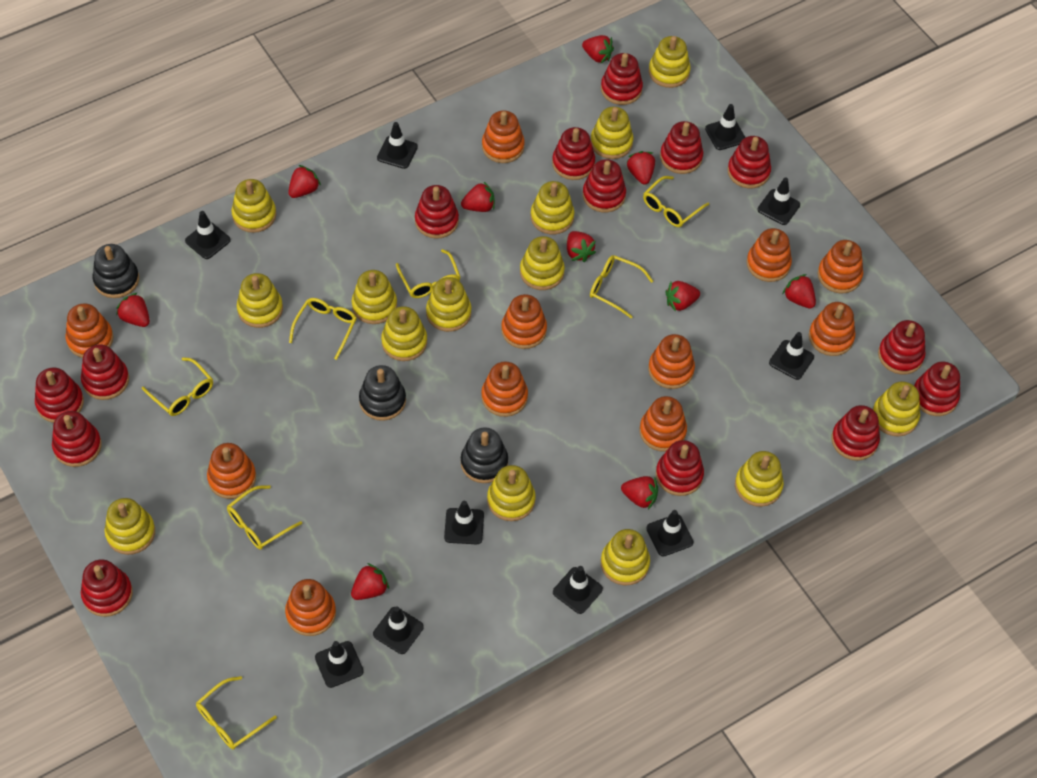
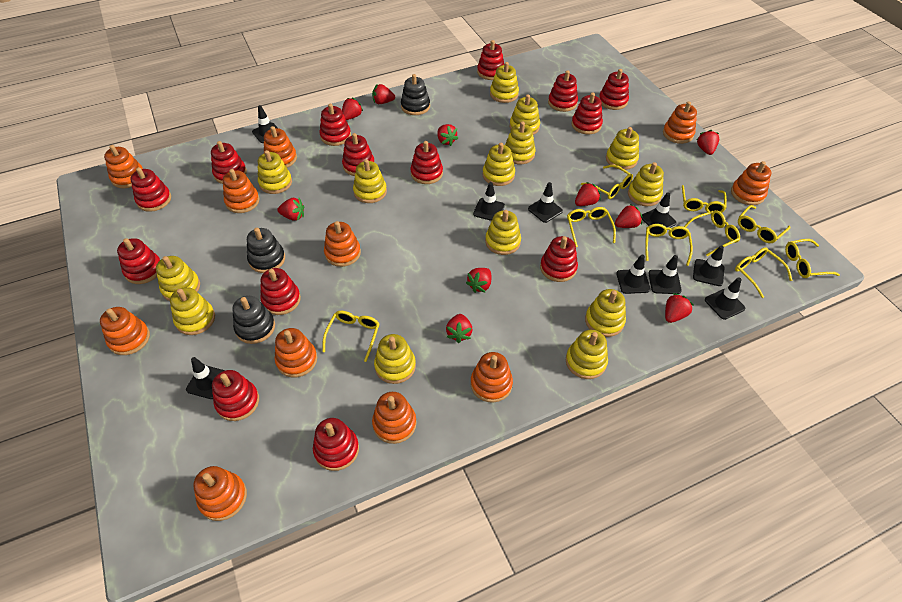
black traffic cone: 10 -> 9
yellow glasses: 7 -> 9

